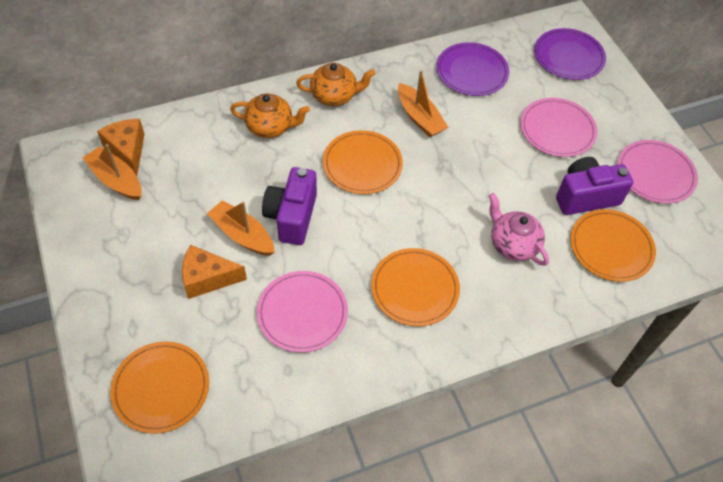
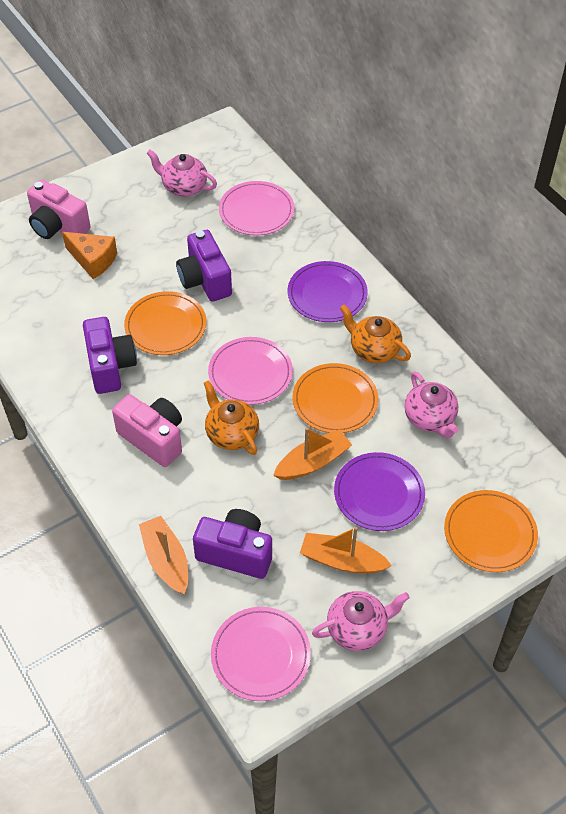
orange cheese: 2 -> 1
orange plate: 4 -> 3
pink camera: 0 -> 2
pink teapot: 1 -> 3
purple camera: 2 -> 3

